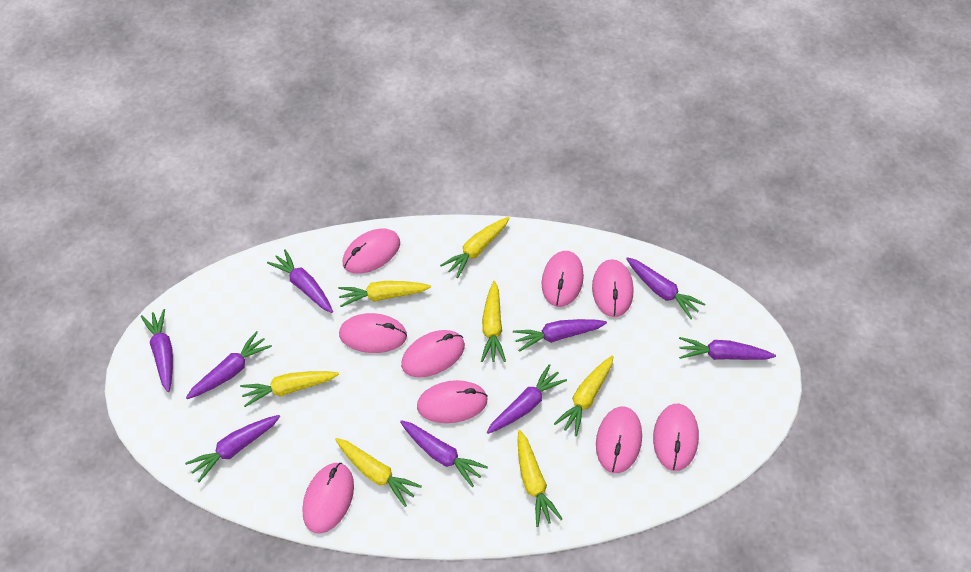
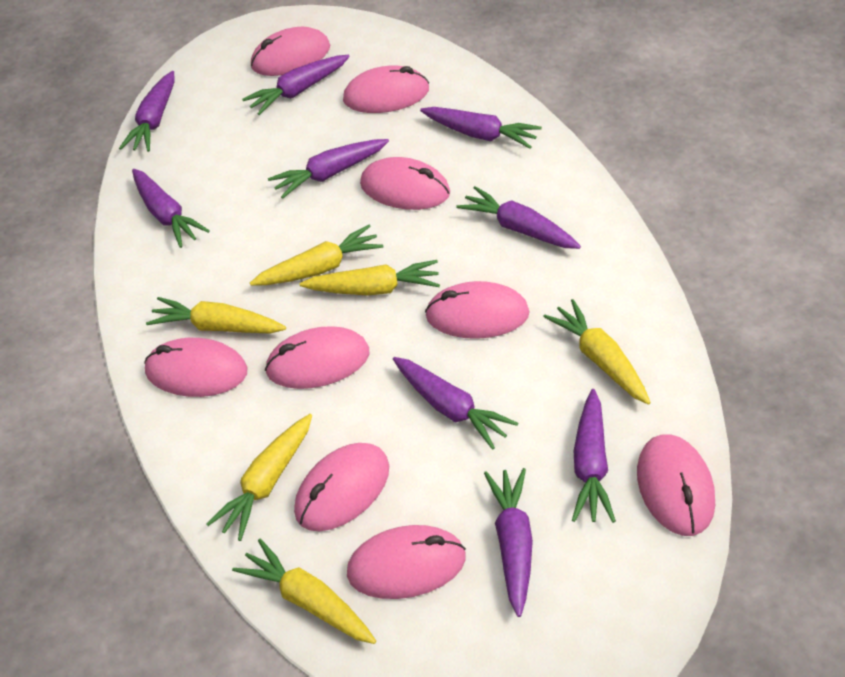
yellow carrot: 7 -> 6

